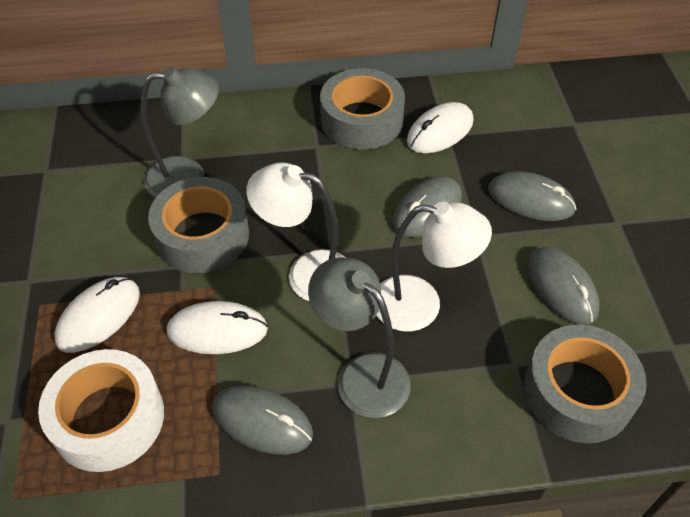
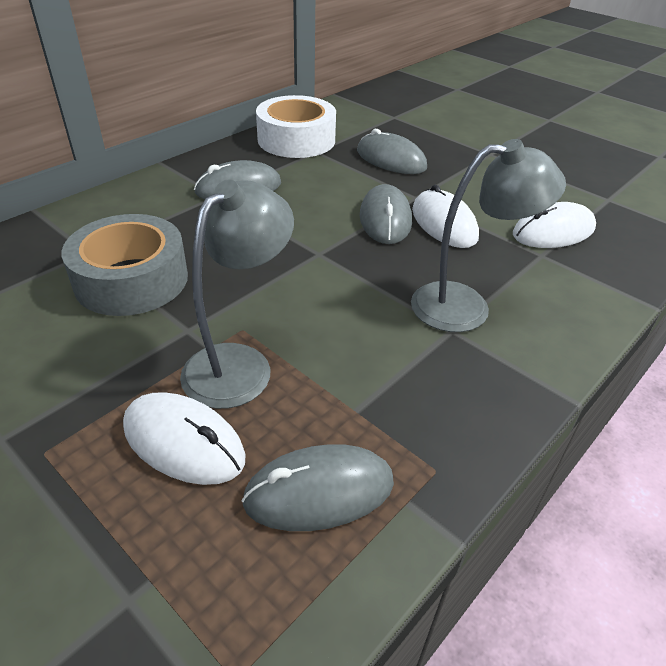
grey tape: 3 -> 1
white lamp: 2 -> 0

